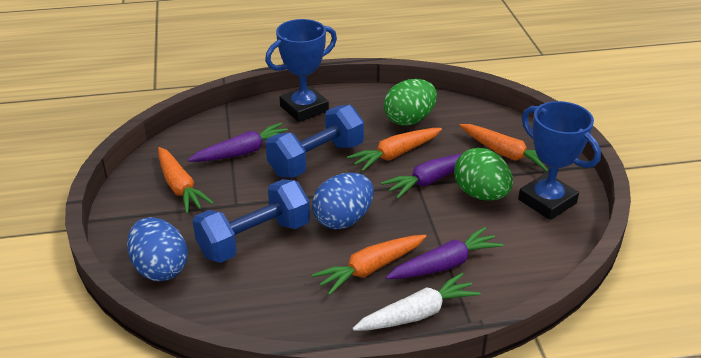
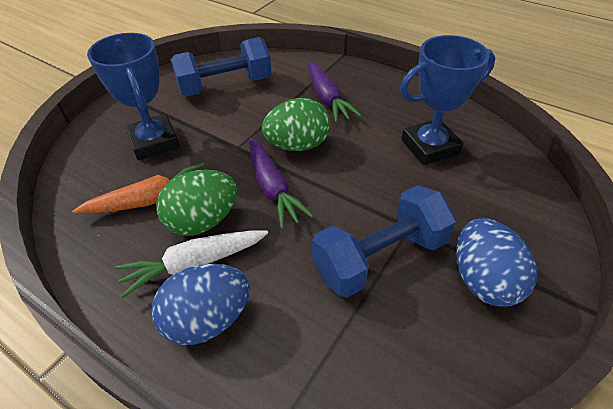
orange carrot: 4 -> 1
purple carrot: 3 -> 2

